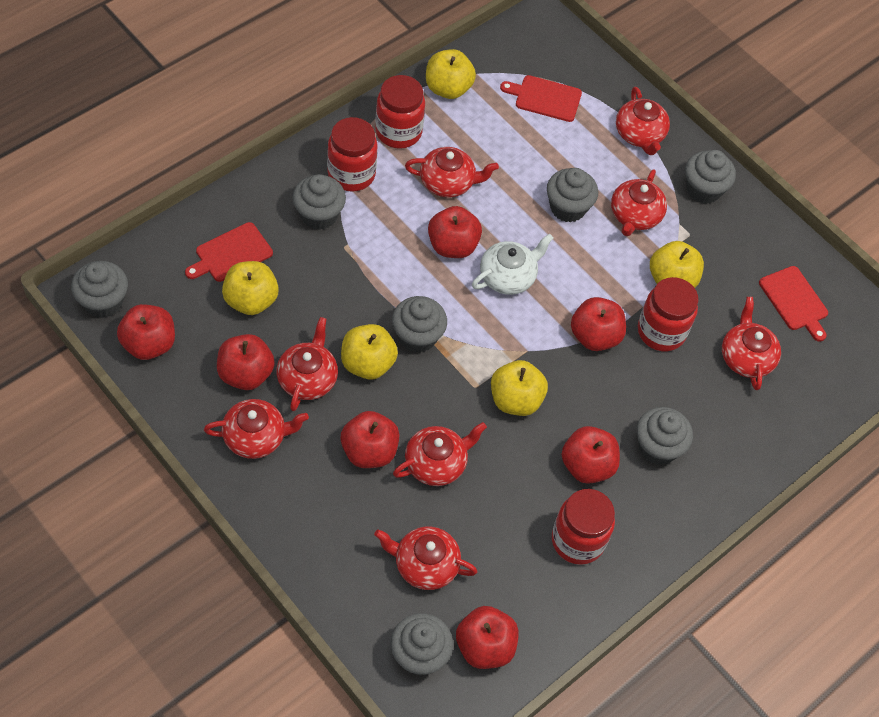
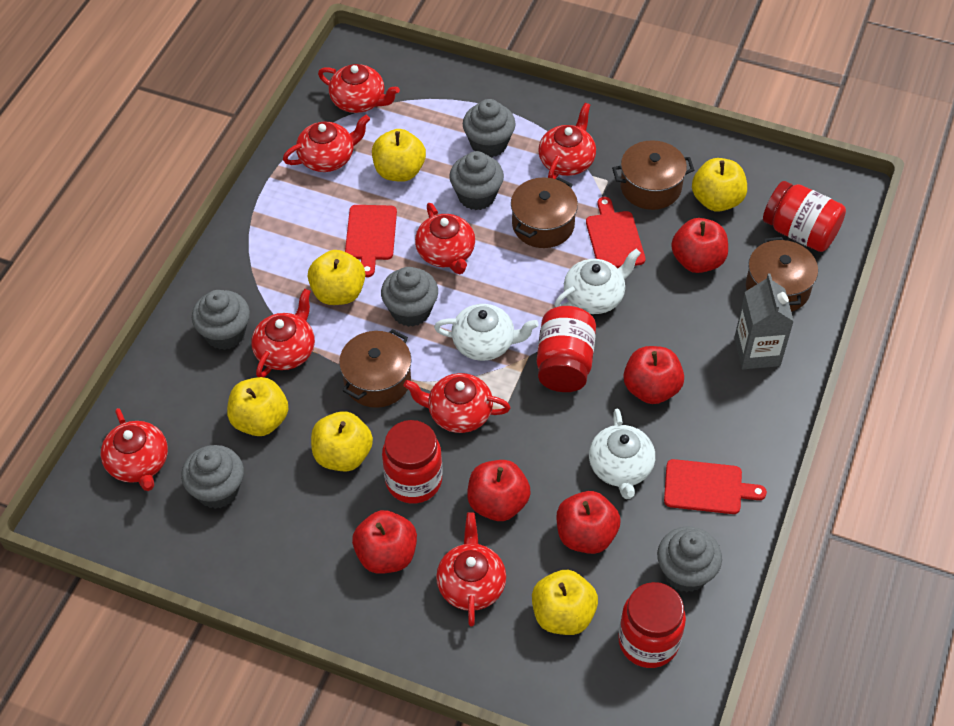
brown pot: 0 -> 4
grey carton: 0 -> 1
grey cupcake: 7 -> 6
red apple: 7 -> 5
white teapot: 1 -> 3
yellow apple: 5 -> 6

